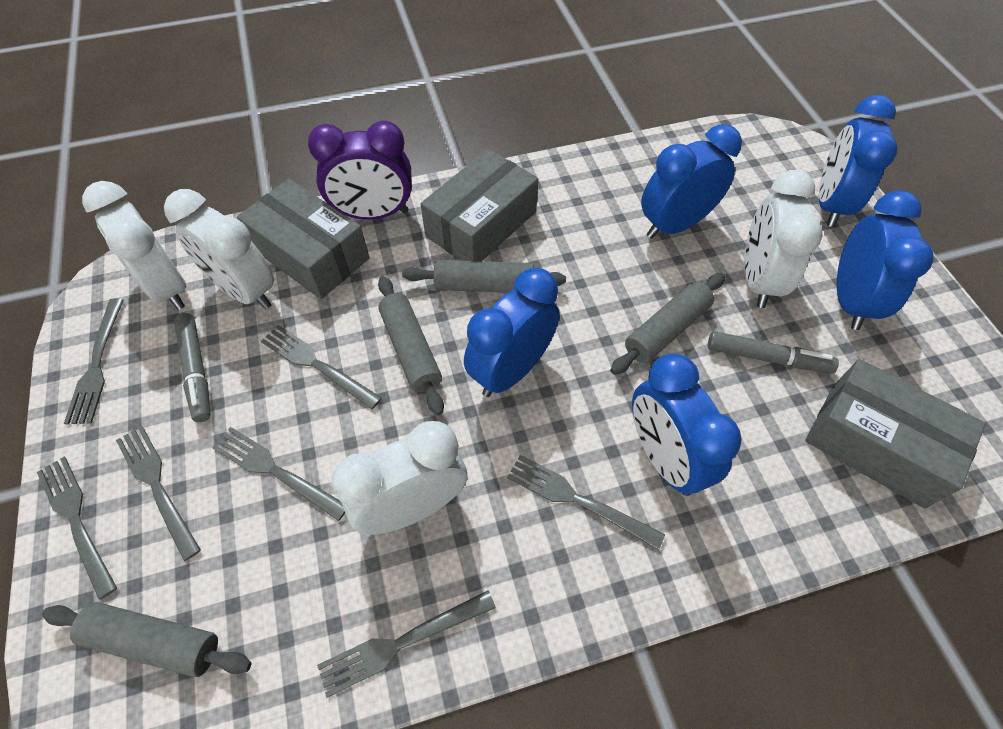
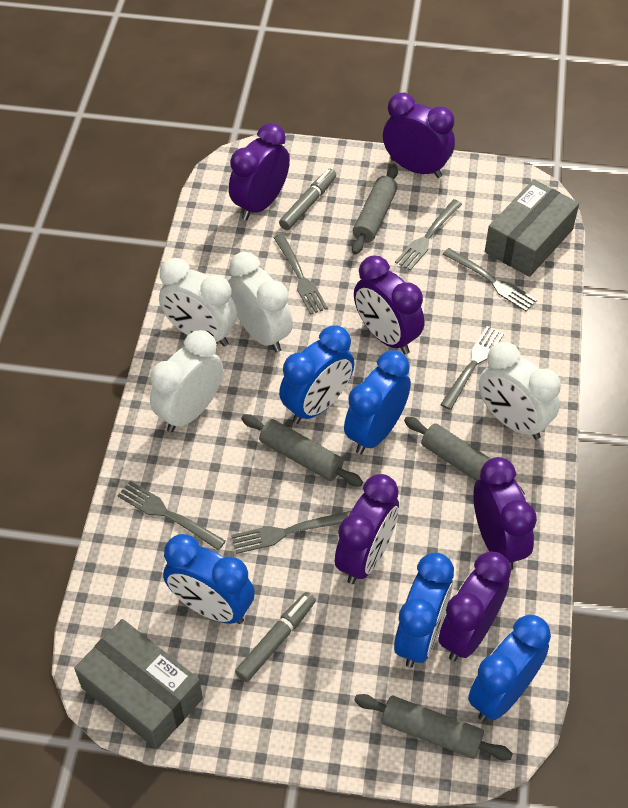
grey box: 3 -> 2
grey fork: 7 -> 6
purple clock: 1 -> 6

